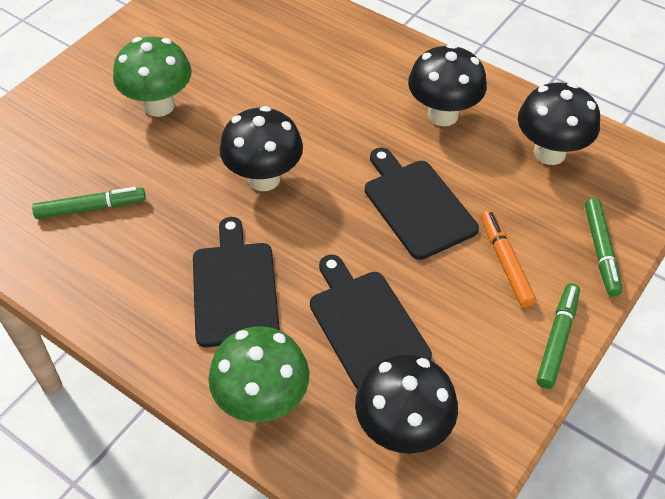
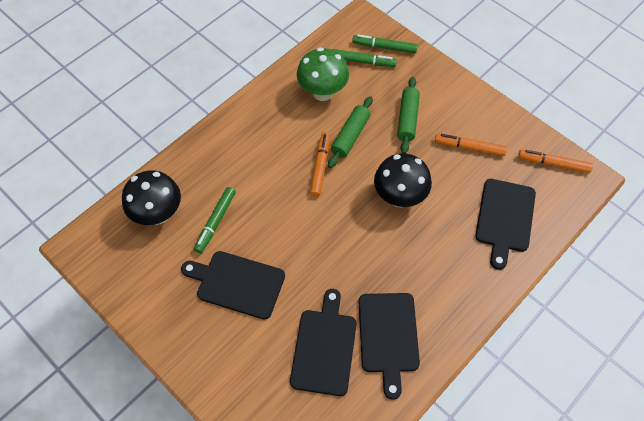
black cutting board: 3 -> 4
black mushroom: 4 -> 2
green mushroom: 2 -> 1
green rolling pin: 0 -> 2
orange marker: 1 -> 3

